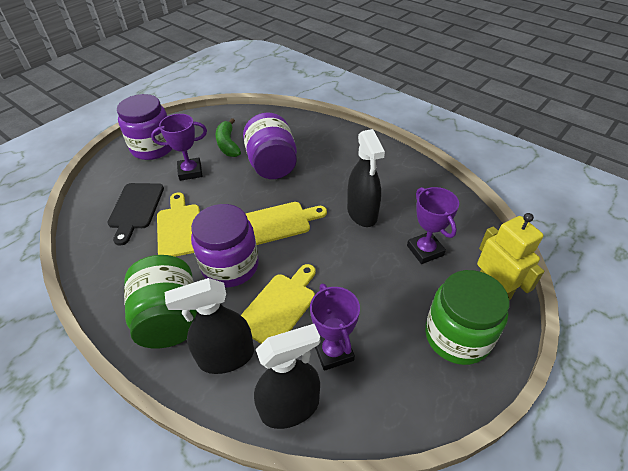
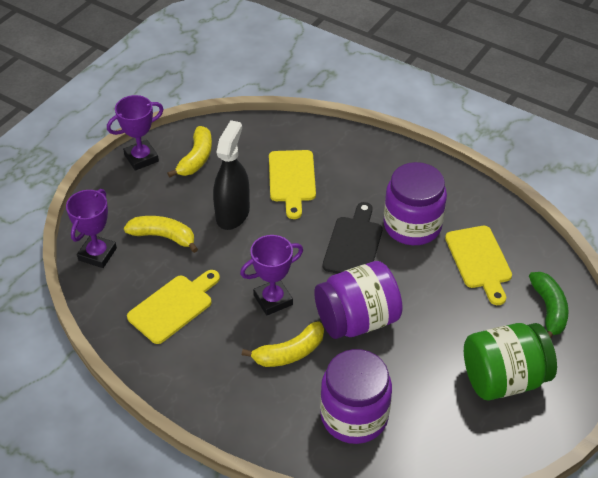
black spray bottle: 3 -> 1
green jar: 2 -> 1
yellow banana: 0 -> 3
yellow robot: 1 -> 0

